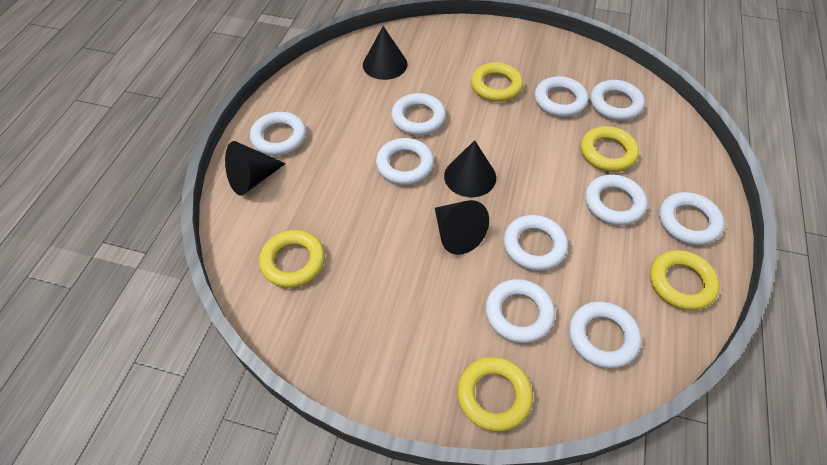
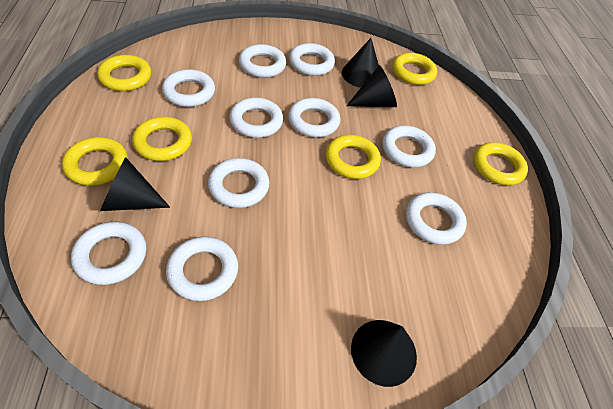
yellow ring: 5 -> 6

